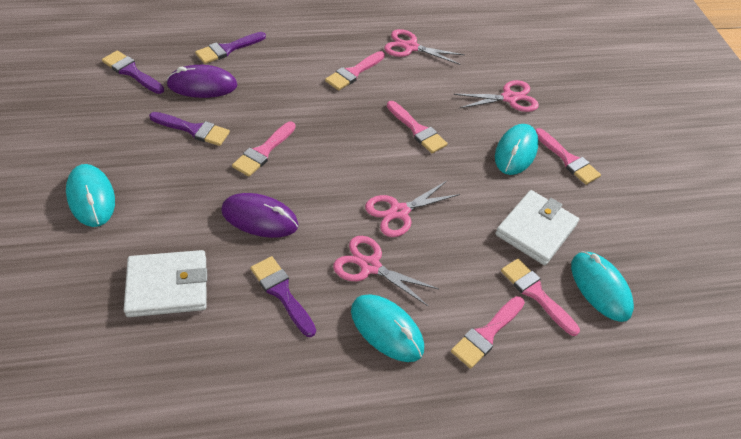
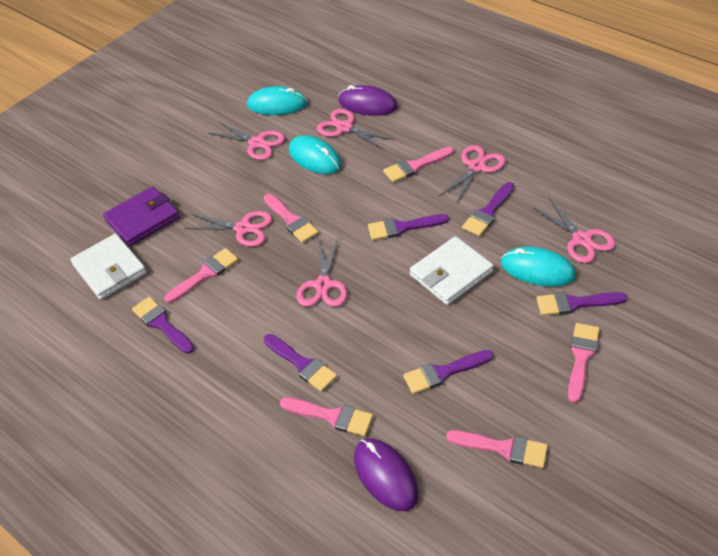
pink scissors: 4 -> 6
purple brush: 4 -> 6
purple wallet: 0 -> 1
turquoise mouse: 4 -> 3

